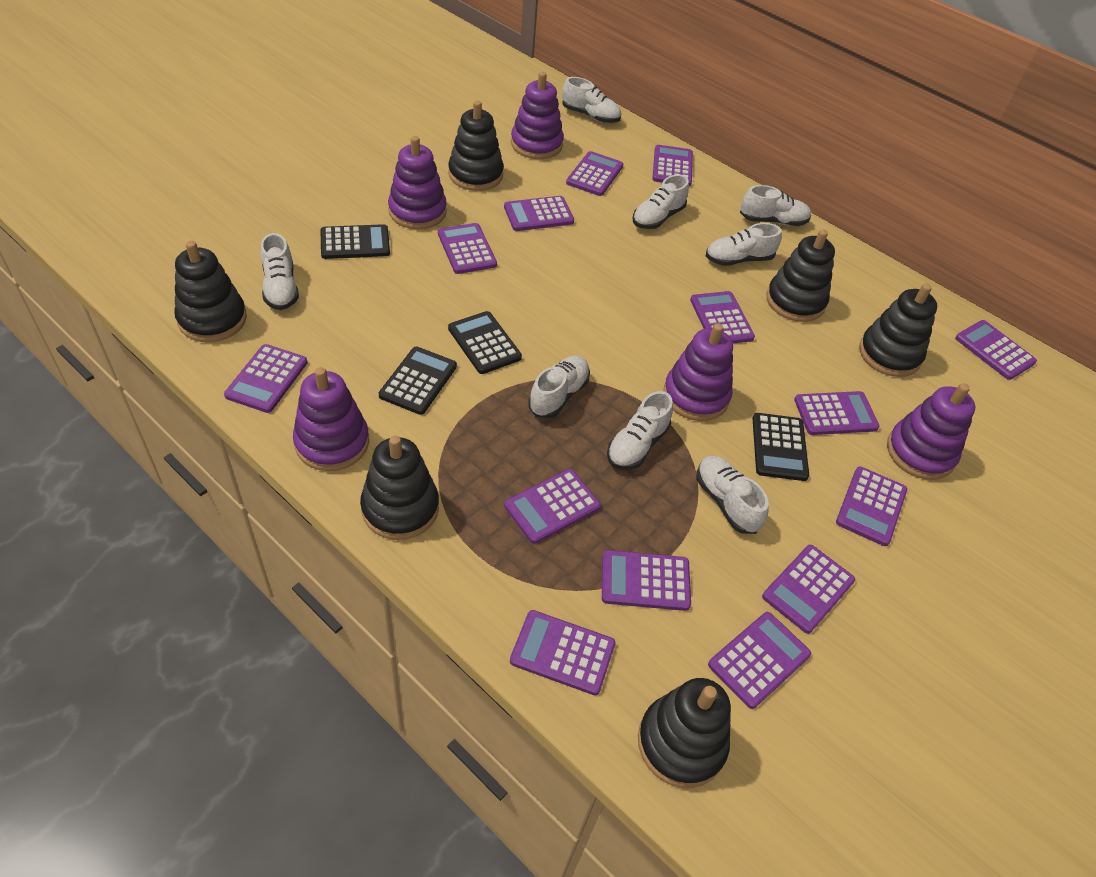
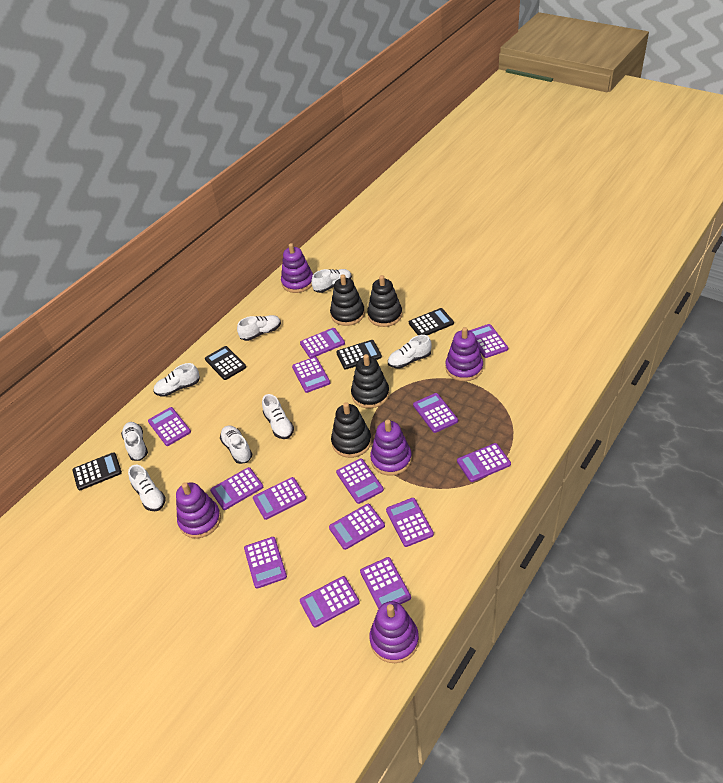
black stacking toy: 6 -> 4

